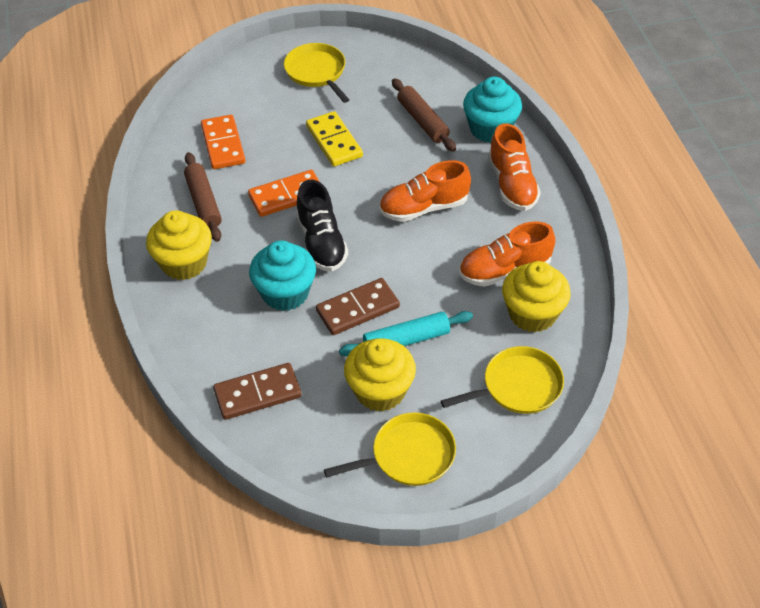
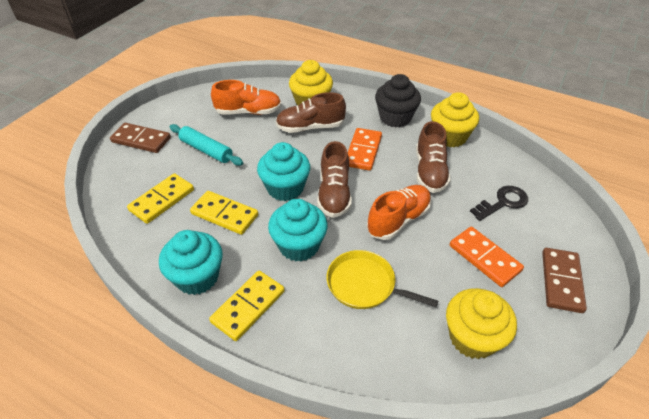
black cupcake: 0 -> 1
black key: 0 -> 1
black shoe: 1 -> 0
brown rolling pin: 2 -> 0
brown shoe: 0 -> 3
orange shoe: 3 -> 2
turquoise cupcake: 2 -> 3
yellow domino: 1 -> 3
yellow pan: 3 -> 1

